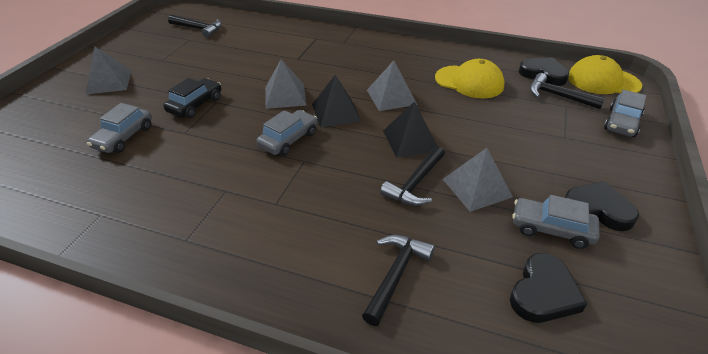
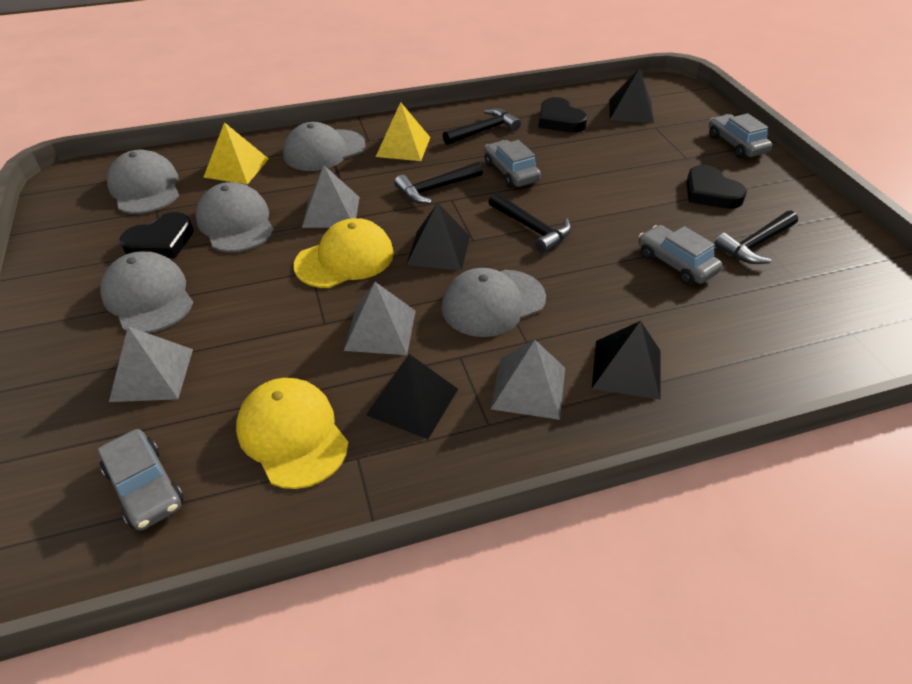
black car: 1 -> 0
black pyramid: 2 -> 4
grey cap: 0 -> 5
yellow pyramid: 0 -> 2

